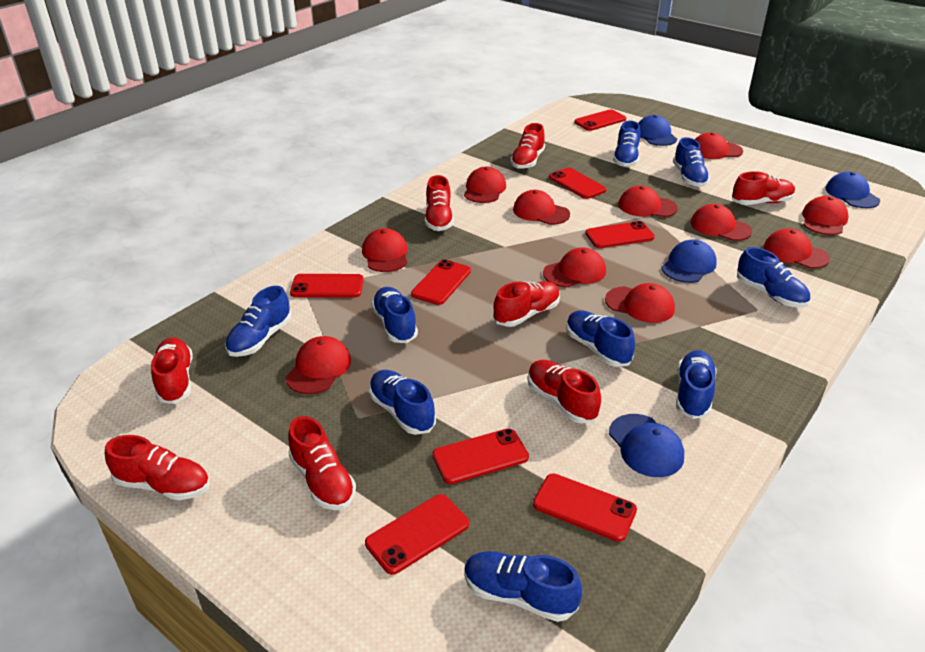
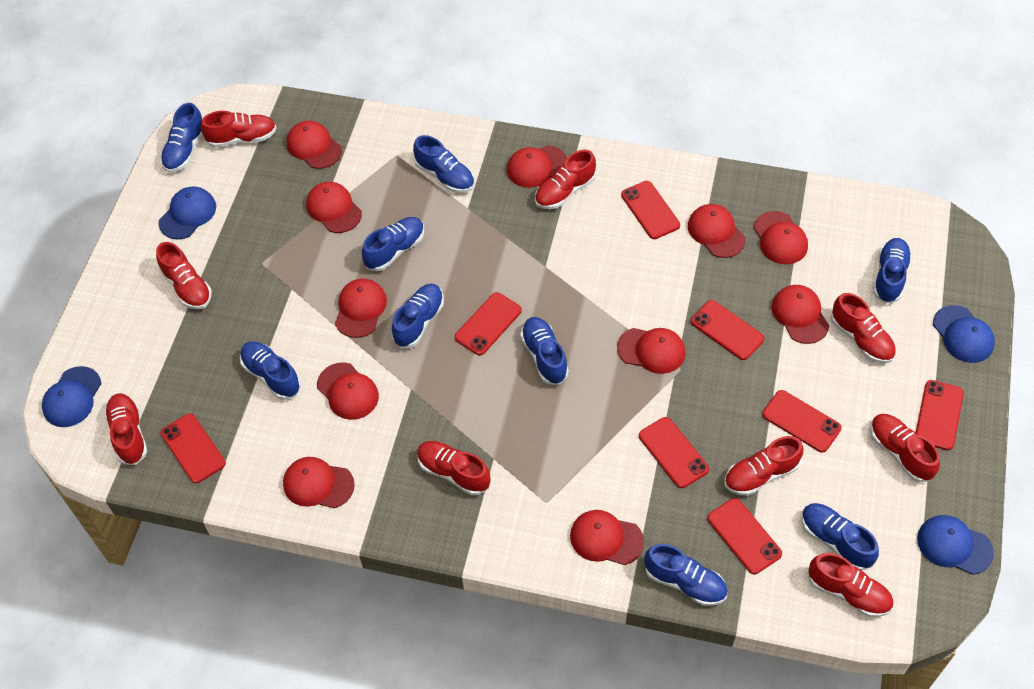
red shoe: 8 -> 9

